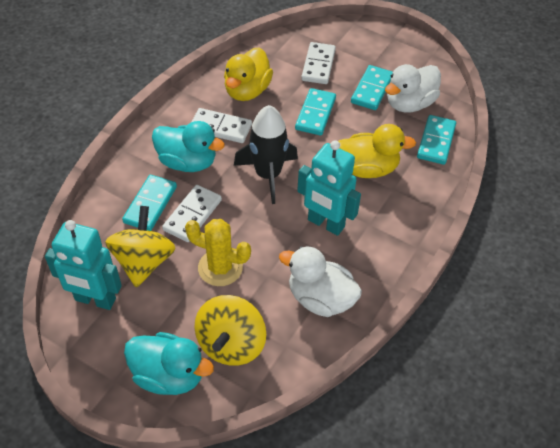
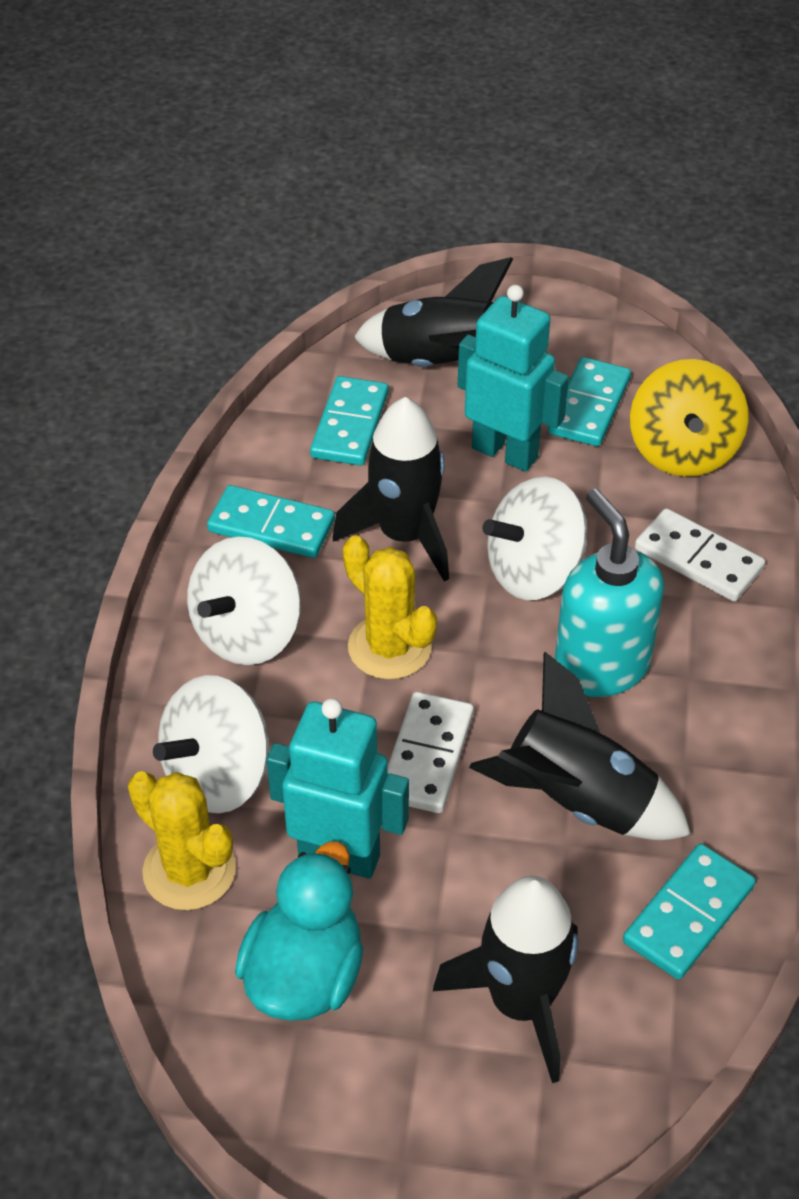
black rocket: 1 -> 4
turquoise duck: 2 -> 1
turquoise soap dispenser: 0 -> 1
white domino: 3 -> 2
white duck: 2 -> 0
white spinning top: 0 -> 3
yellow cactus: 1 -> 2
yellow duck: 2 -> 0
yellow spinning top: 2 -> 1

